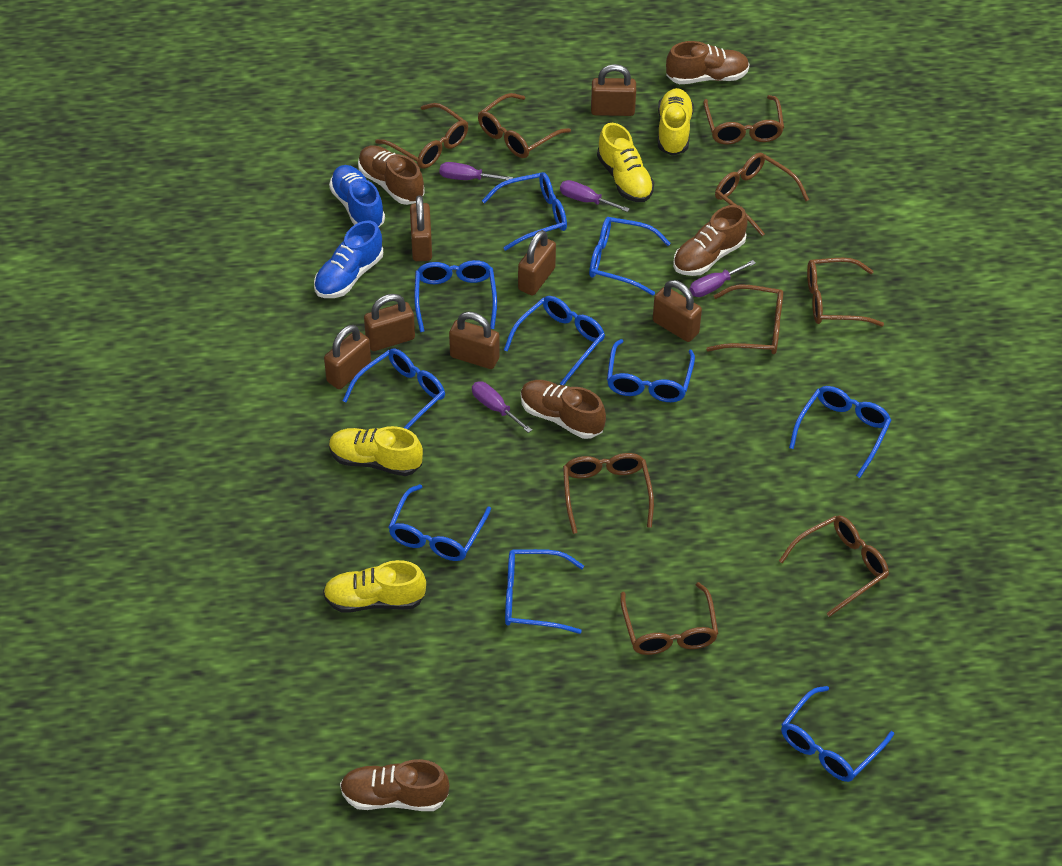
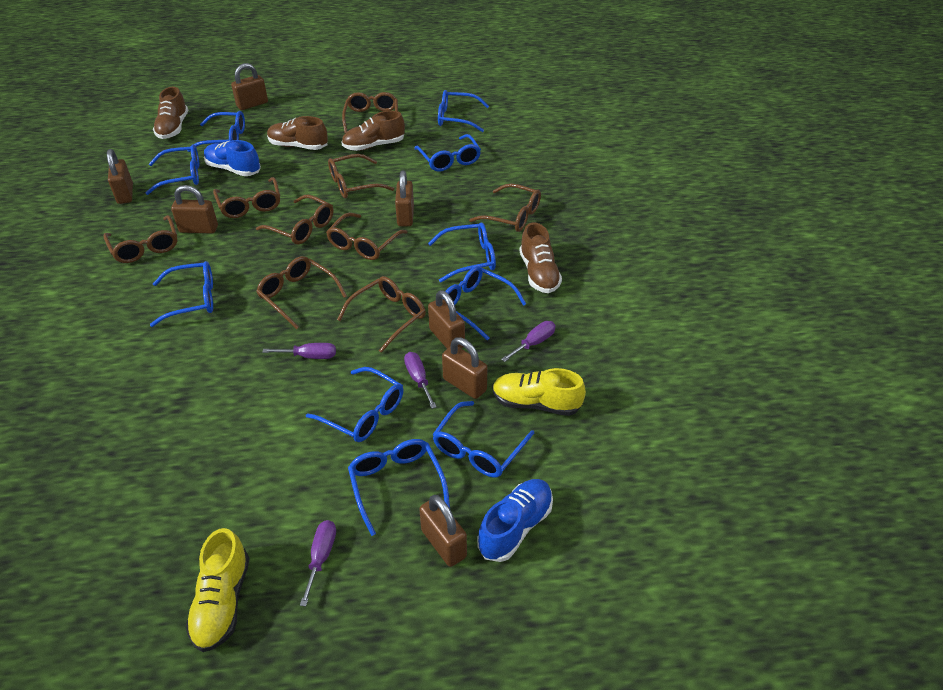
brown shoe: 5 -> 4
yellow shoe: 4 -> 2

